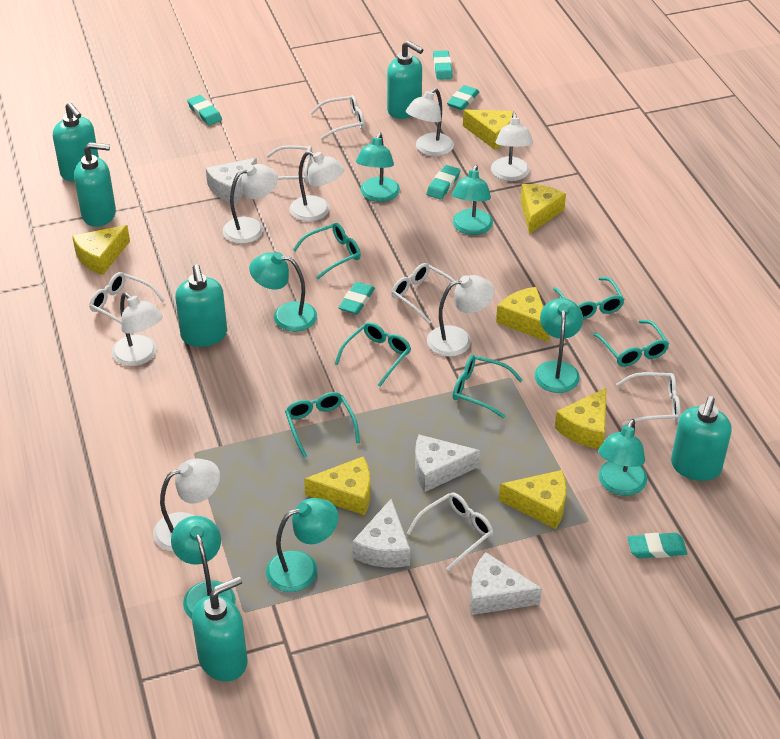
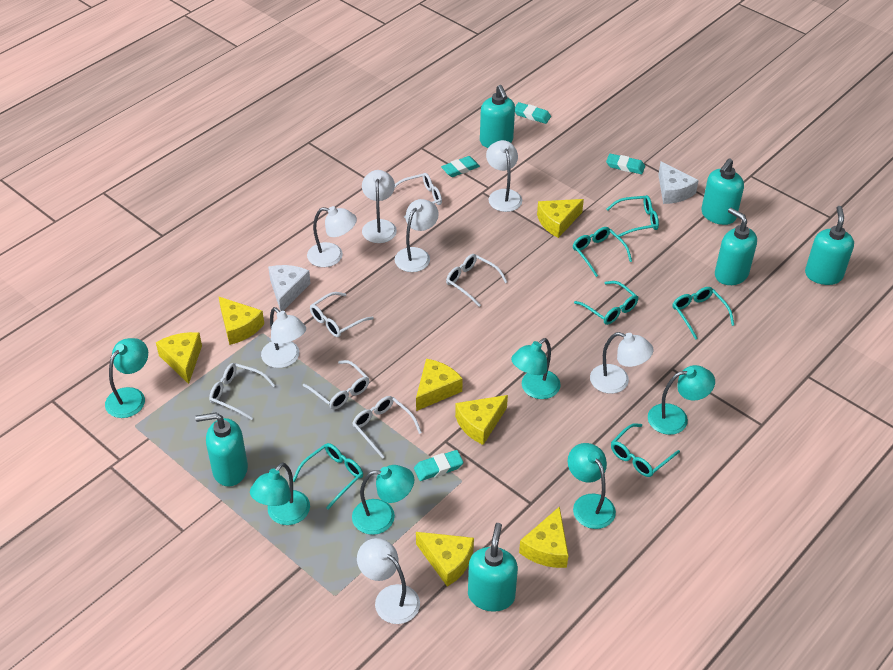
turquoise eraser: 6 -> 4
turquoise lamp: 7 -> 6
white cheese: 4 -> 2

